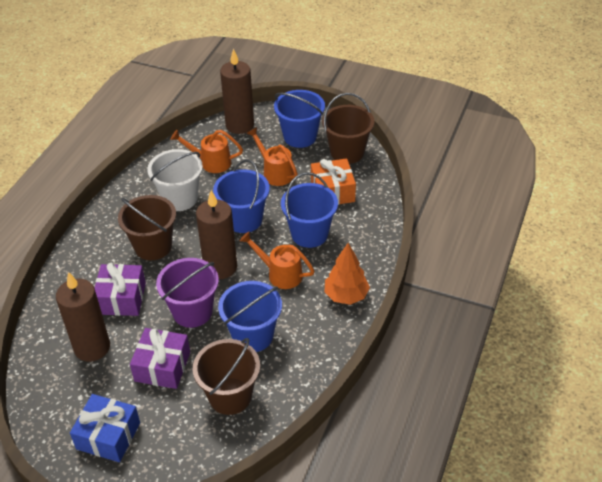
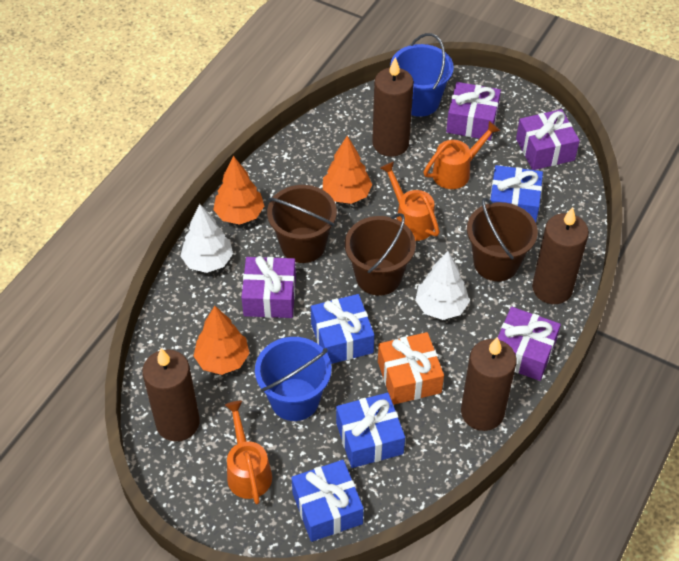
blue bucket: 4 -> 2
blue gift: 1 -> 4
brown candle: 3 -> 4
orange tree: 1 -> 3
purple bucket: 1 -> 0
purple gift: 2 -> 4
white bucket: 1 -> 0
white tree: 0 -> 2

